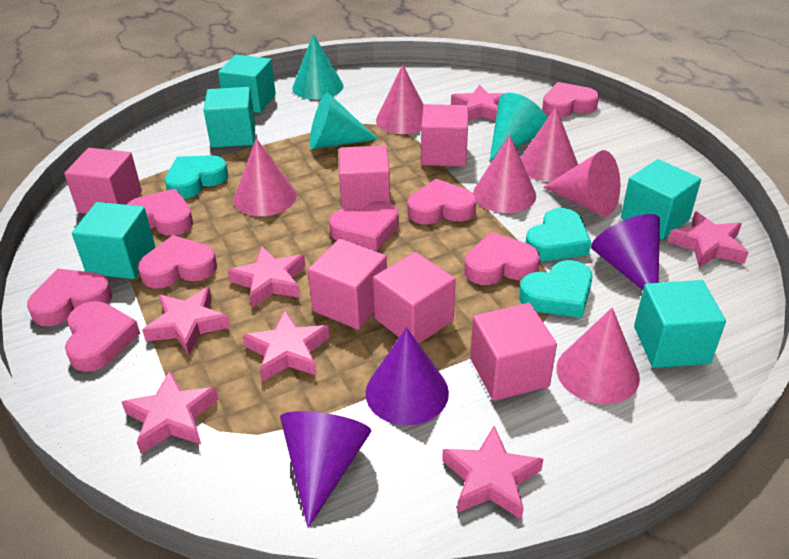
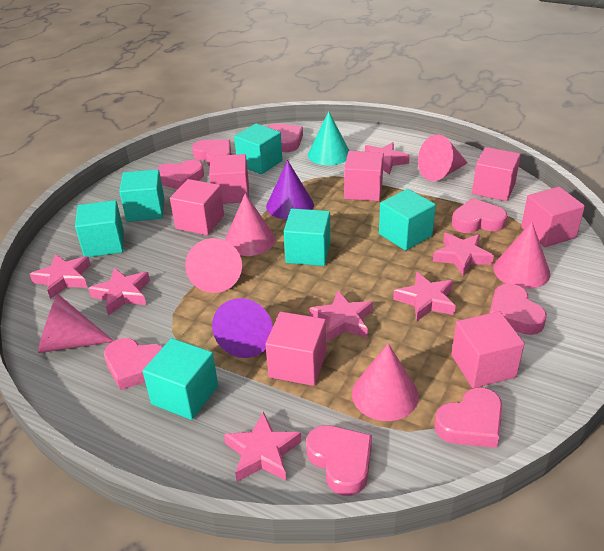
pink cube: 6 -> 7
purple cone: 3 -> 2
turquoise cone: 3 -> 1
turquoise cube: 5 -> 6
turquoise heart: 3 -> 0

